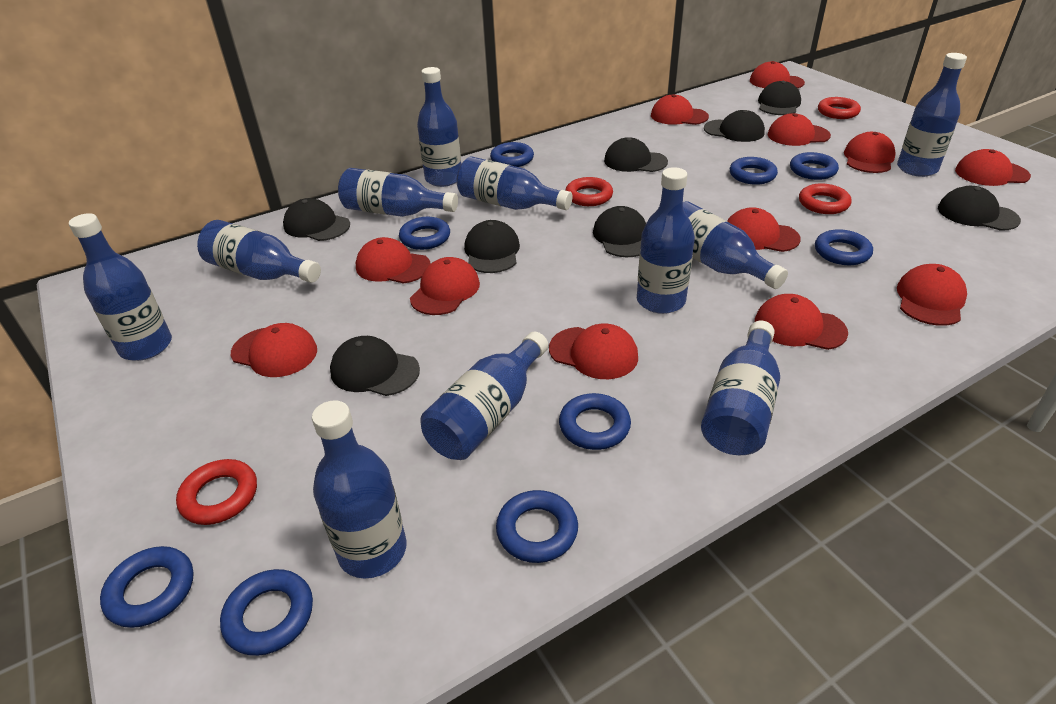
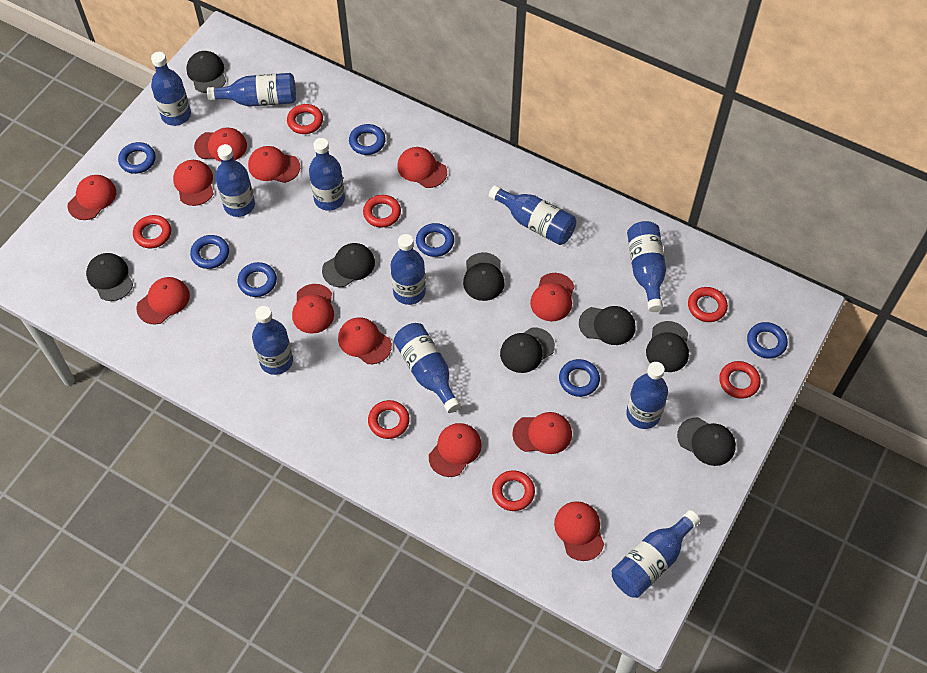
blue ring: 9 -> 7
red ring: 4 -> 7

